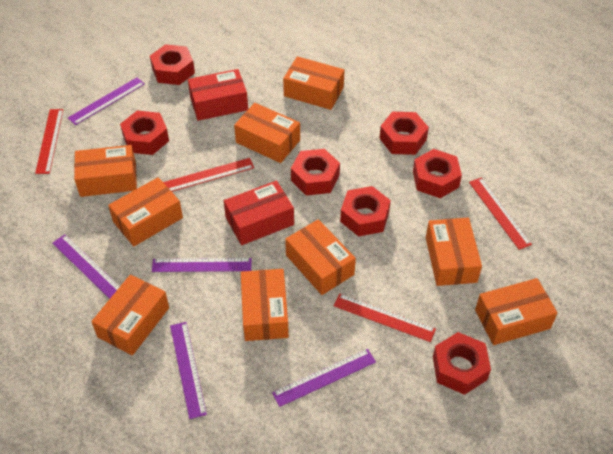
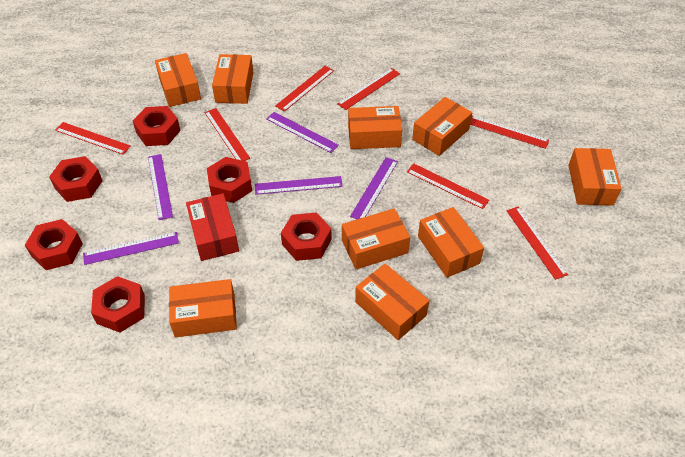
red box: 2 -> 1
red nut: 7 -> 6
red ruler: 4 -> 7

